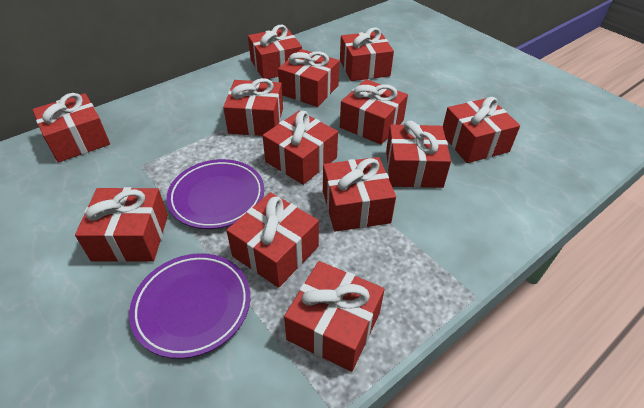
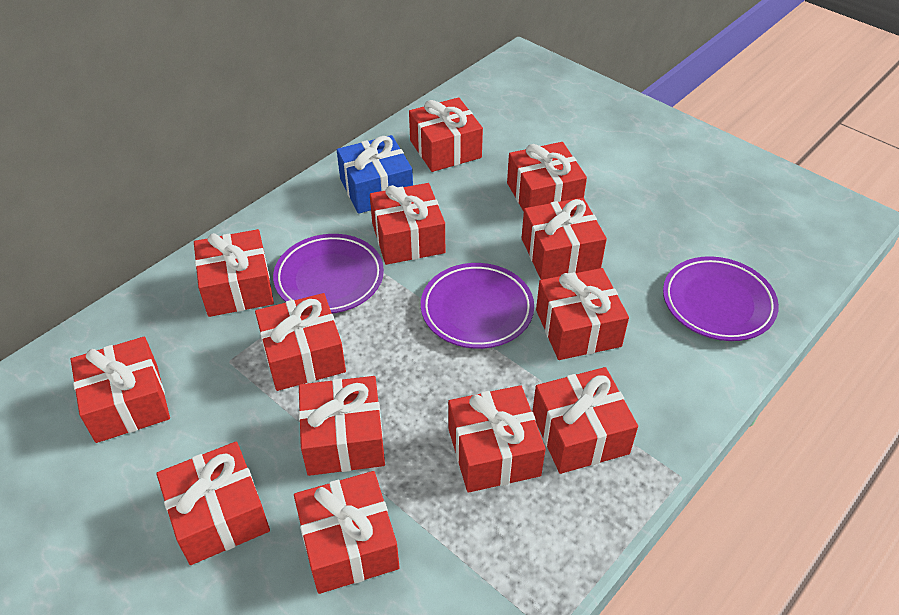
blue gift: 0 -> 1
purple plate: 2 -> 3

